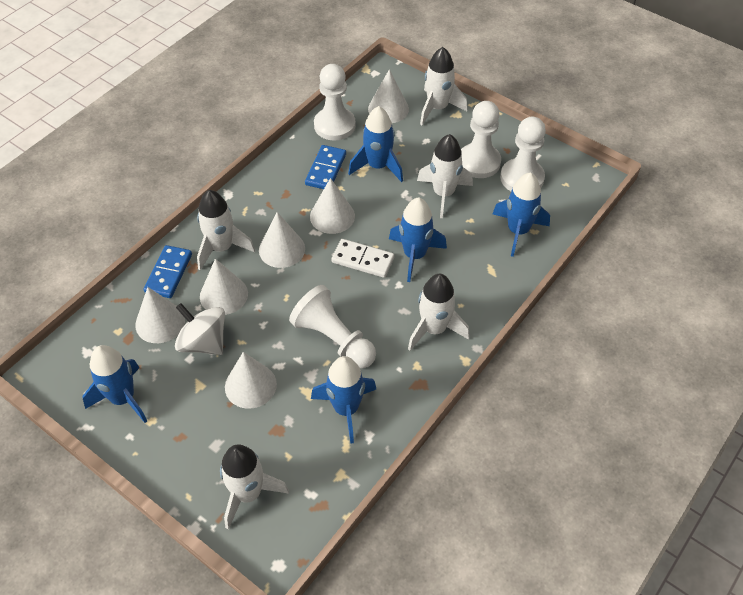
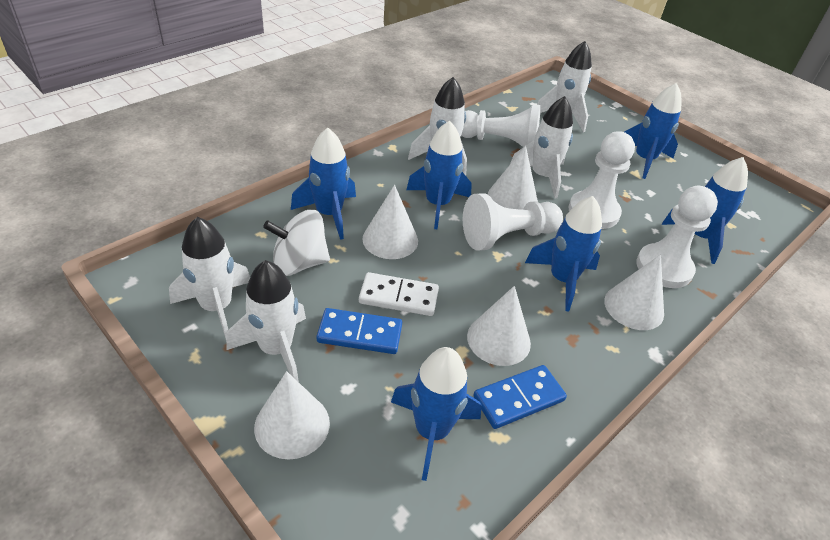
blue rocket: 5 -> 6
white cone: 6 -> 5

